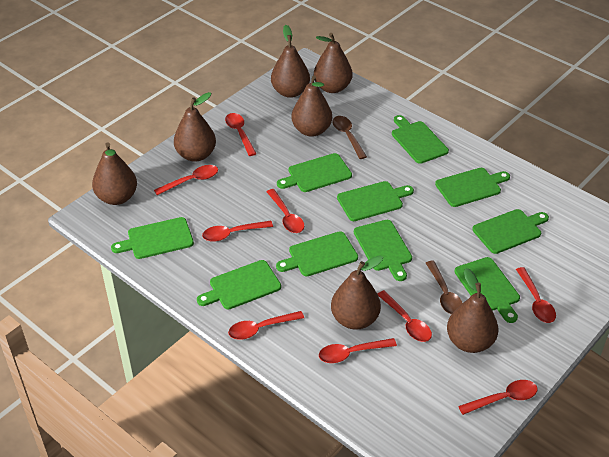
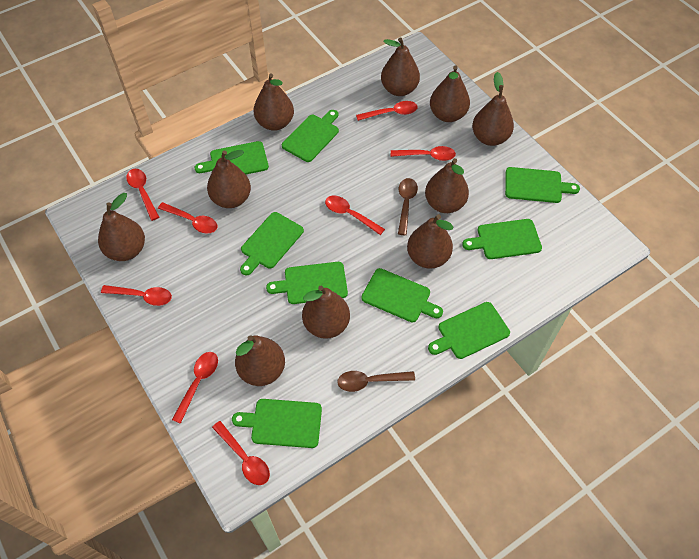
brown pear: 7 -> 10
green cutting board: 10 -> 9
red spoon: 9 -> 8

